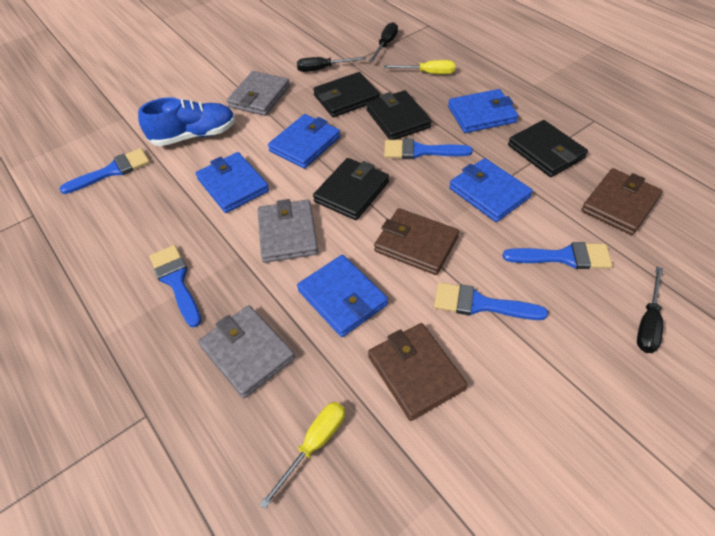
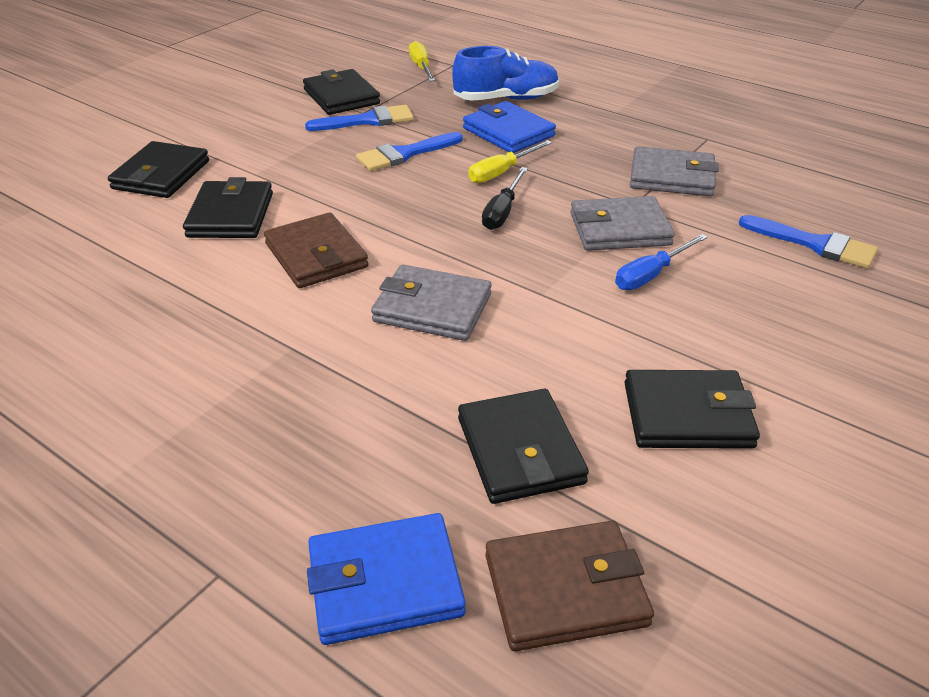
black screwdriver: 3 -> 1
black wallet: 4 -> 5
blue brush: 5 -> 3
blue screwdriver: 0 -> 1
blue wallet: 5 -> 2
brown wallet: 3 -> 2

